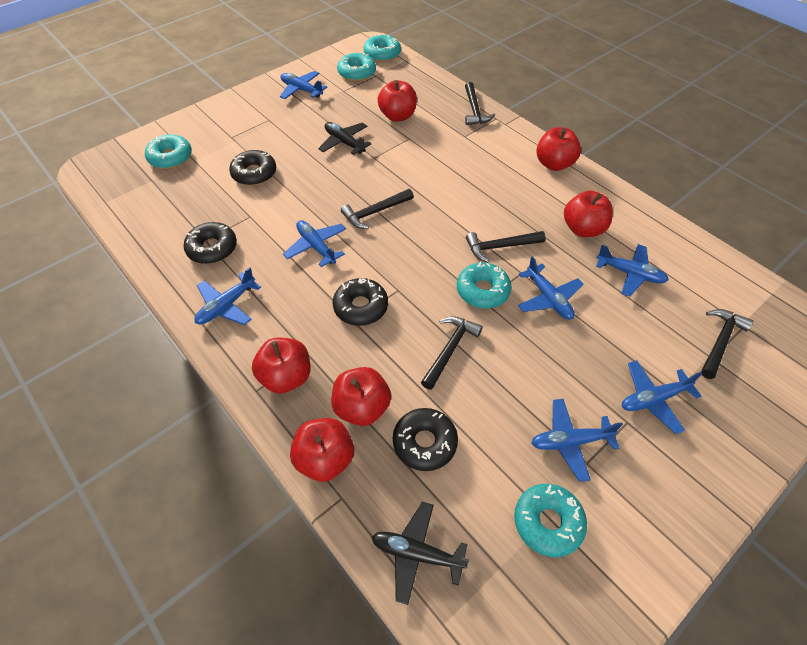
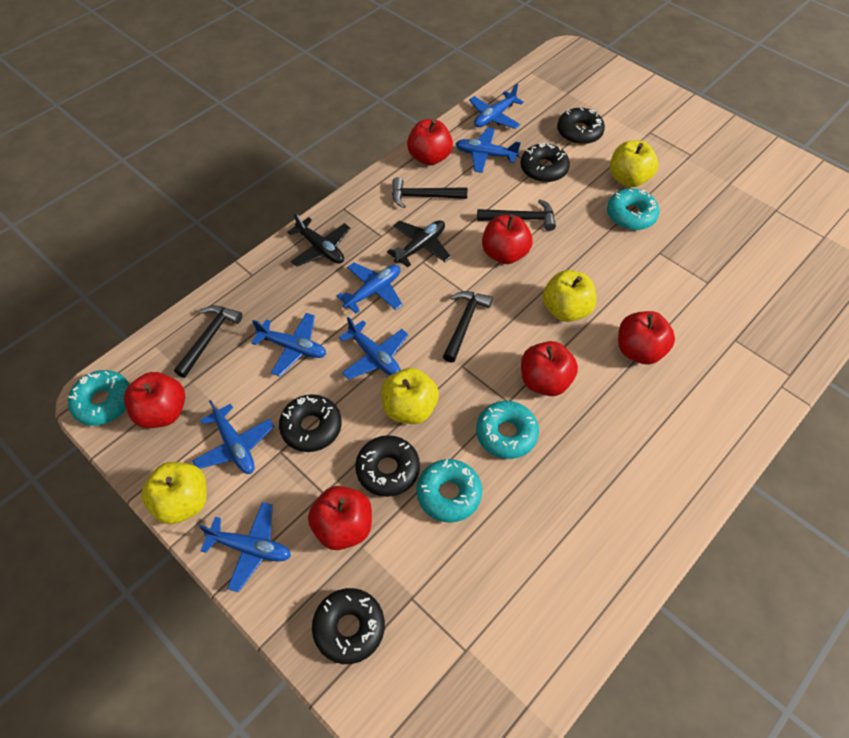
black donut: 4 -> 5
black hammer: 5 -> 4
turquoise donut: 5 -> 4
yellow apple: 0 -> 4

